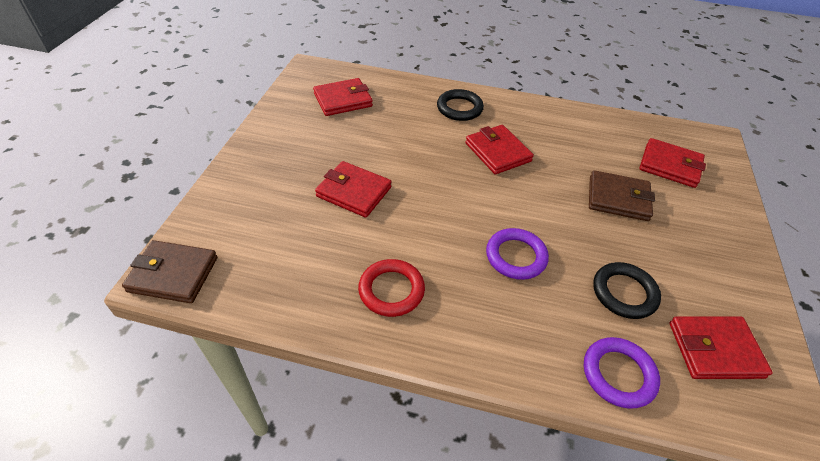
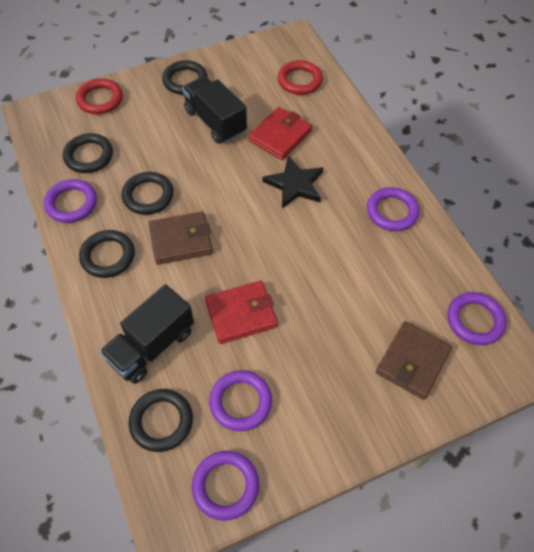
black ring: 2 -> 5
black star: 0 -> 1
black truck: 0 -> 2
purple ring: 2 -> 5
red ring: 1 -> 2
red wallet: 5 -> 2

